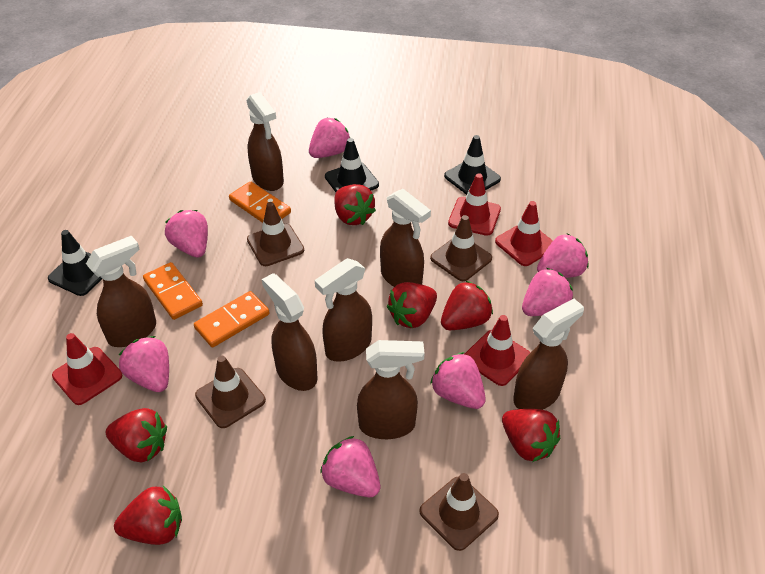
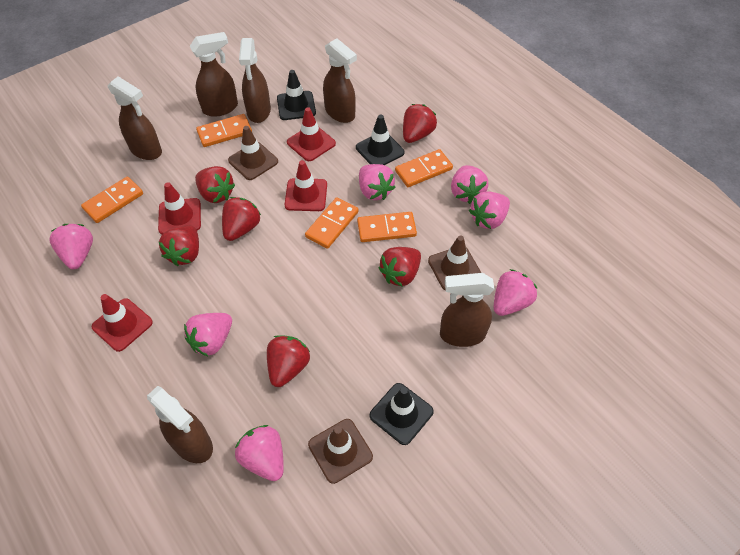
brown spray bottle: 7 -> 6
brown traffic cone: 4 -> 3
orange domino: 3 -> 5

